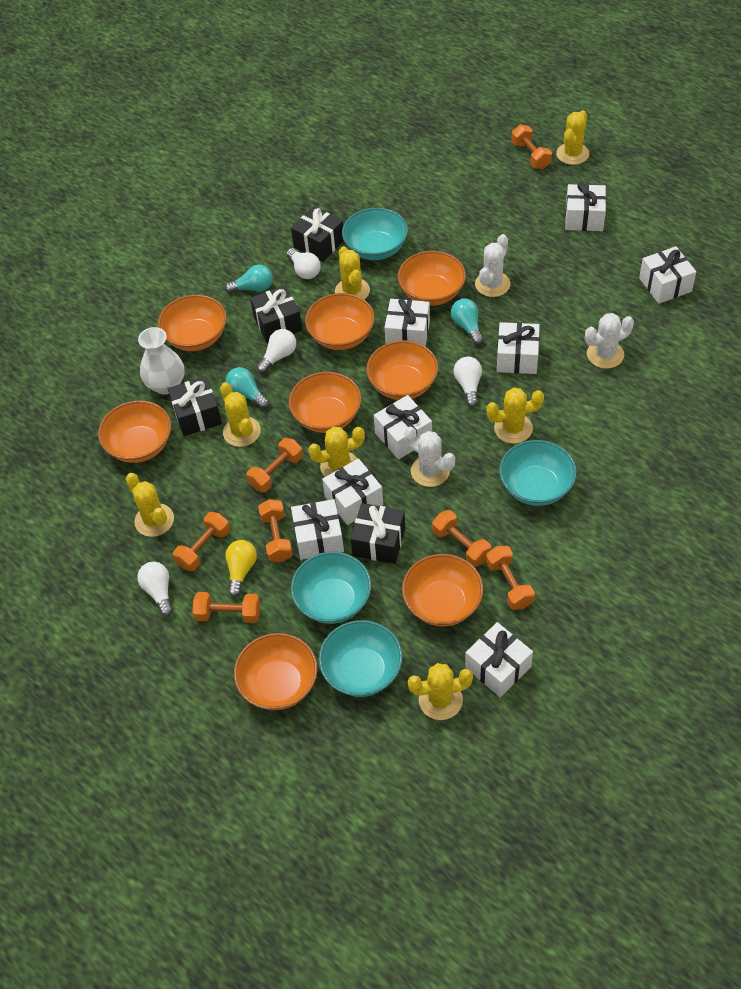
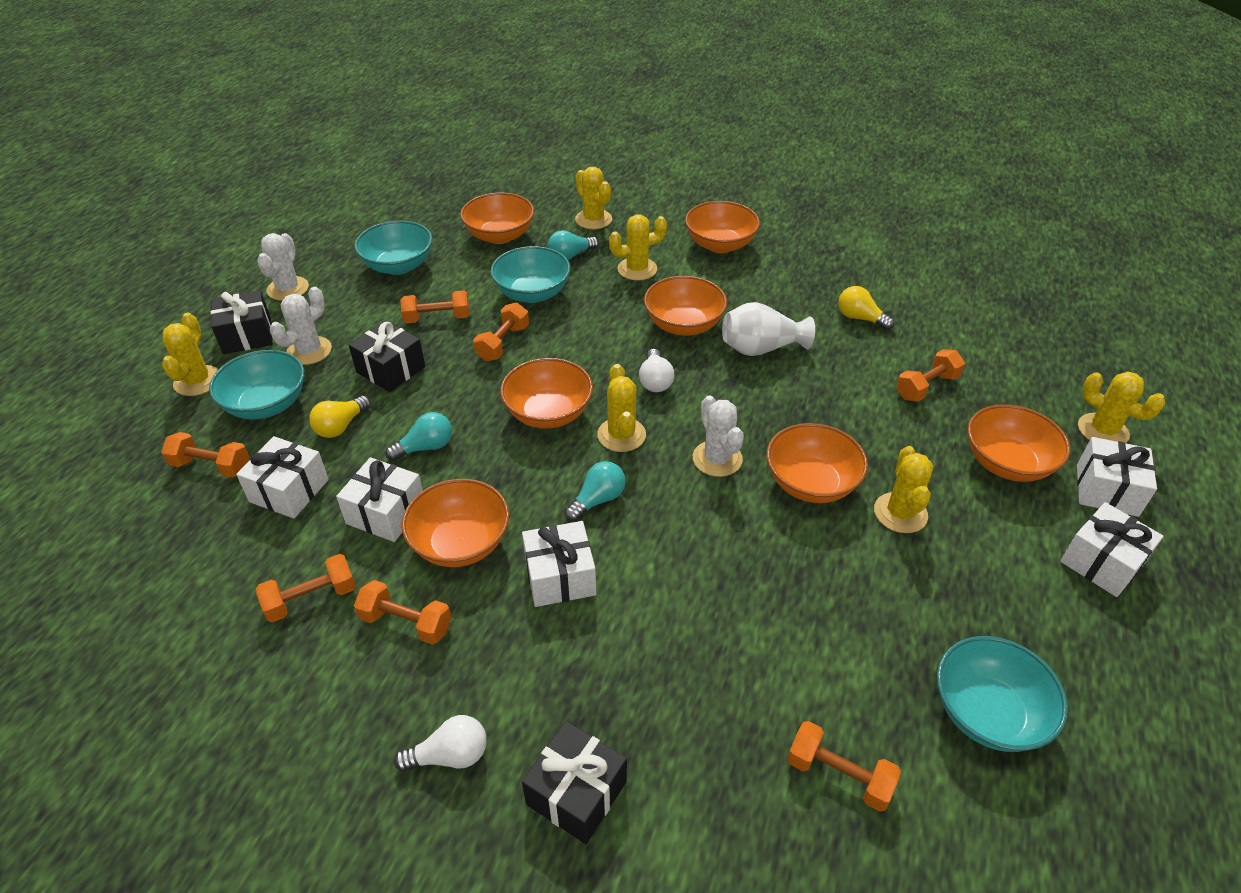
black gift: 4 -> 3
orange bowl: 8 -> 7
white gift: 8 -> 5
white light bulb: 4 -> 2
yellow cactus: 7 -> 6
yellow light bulb: 1 -> 2

